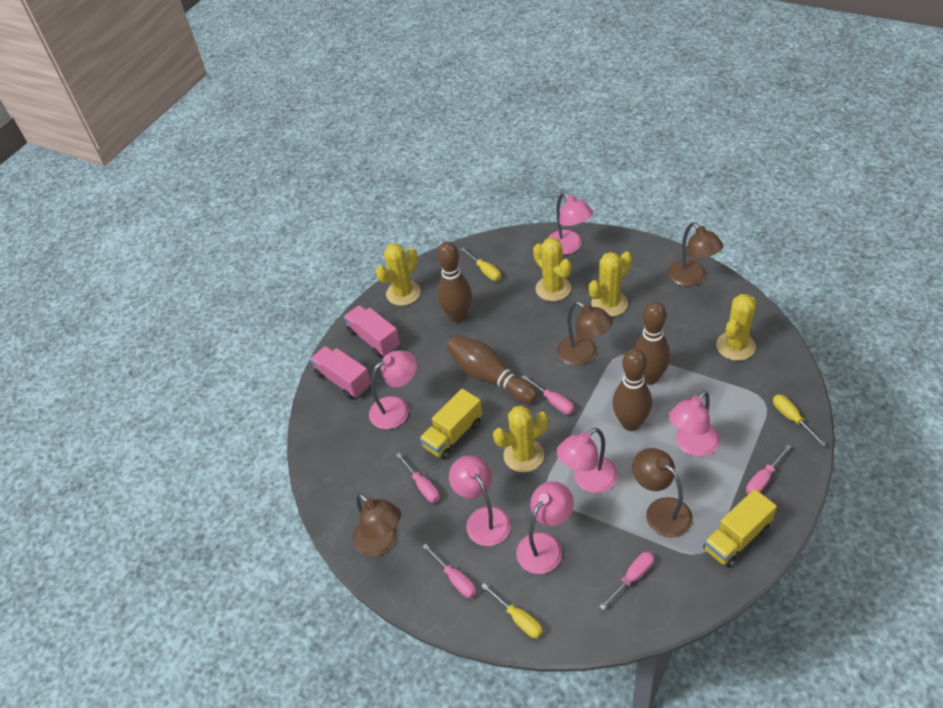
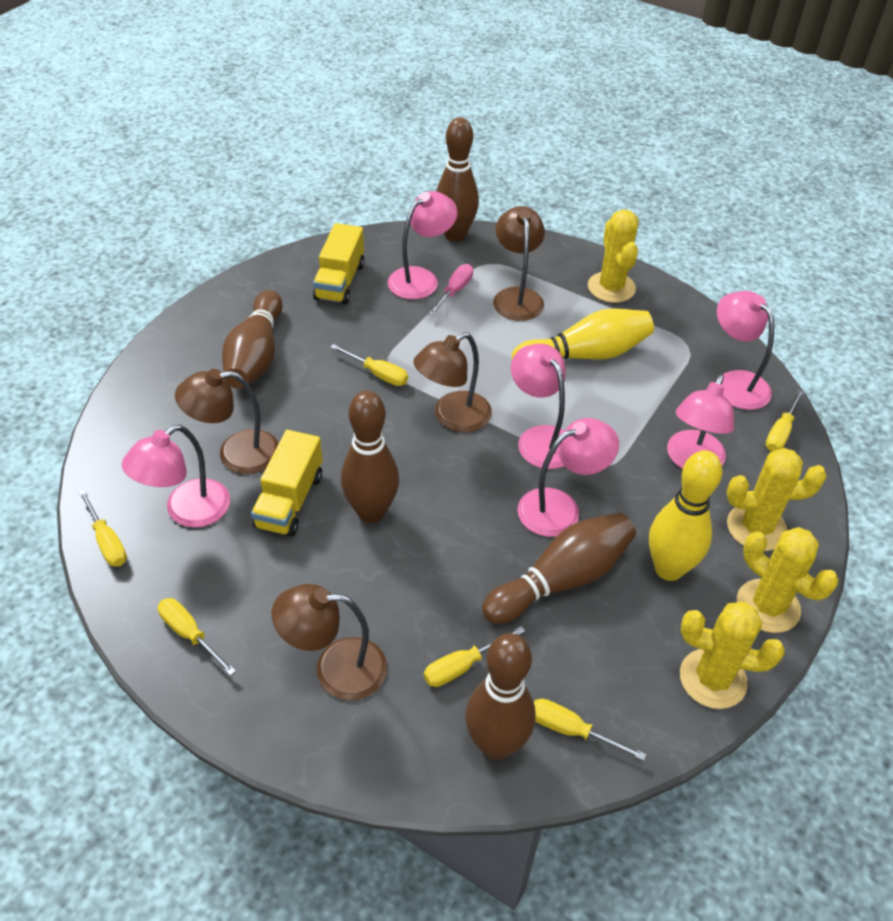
brown bowling pin: 4 -> 5
pink screwdriver: 5 -> 1
pink truck: 2 -> 0
yellow bowling pin: 0 -> 2
yellow cactus: 5 -> 4
yellow screwdriver: 3 -> 6

